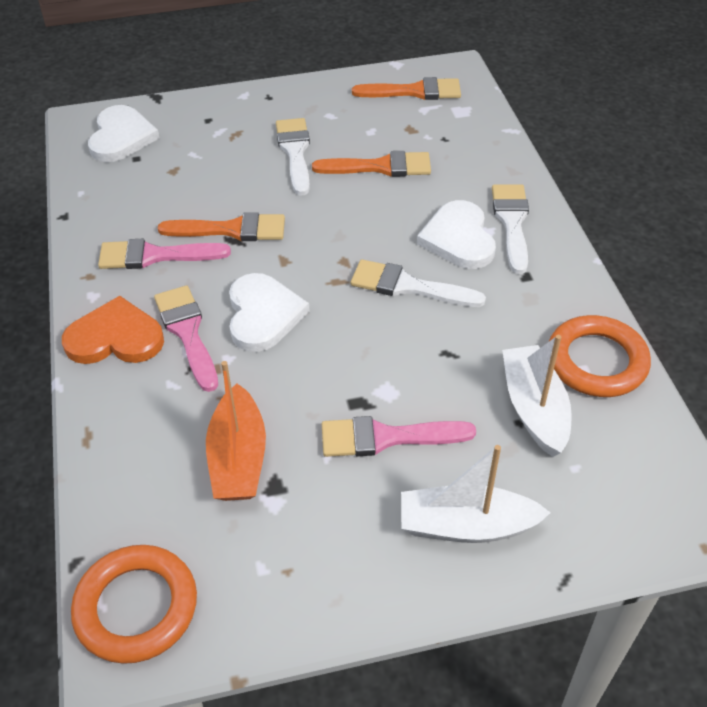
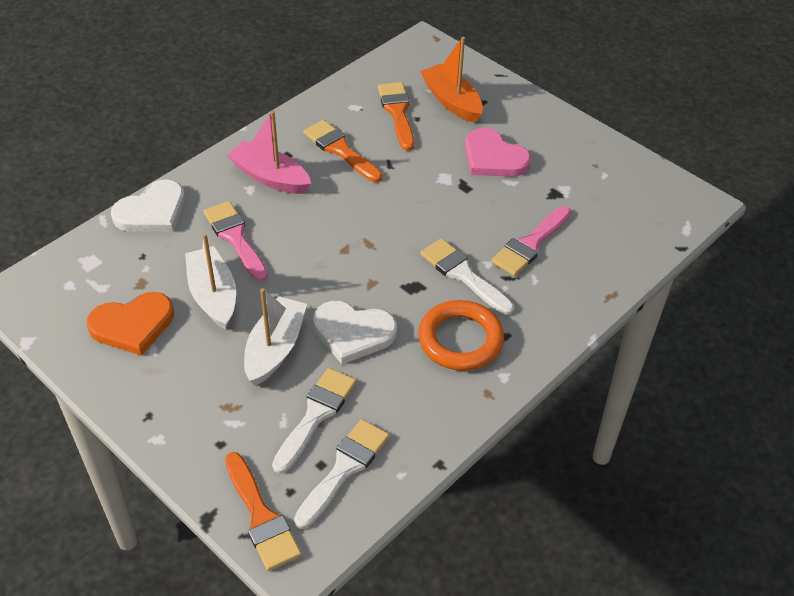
orange ring: 2 -> 1
pink boat: 0 -> 1
pink brush: 3 -> 2
pink heart: 0 -> 1
white heart: 3 -> 2

